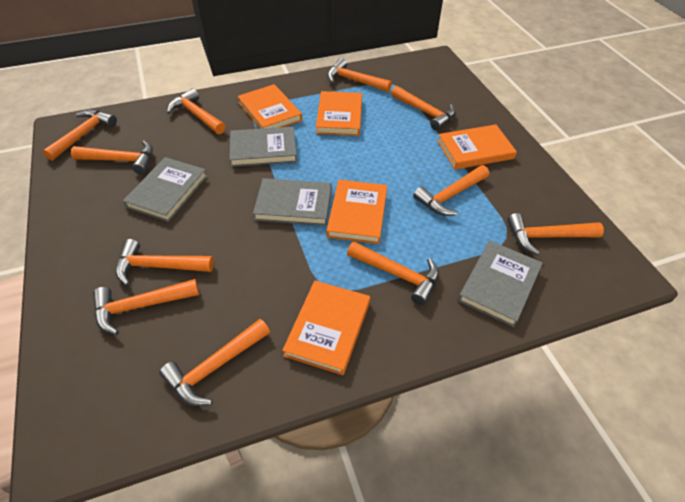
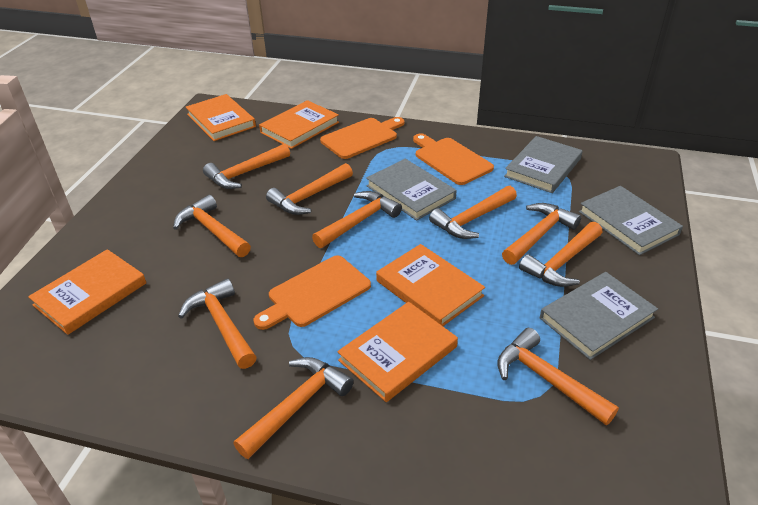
orange cutting board: 0 -> 3
orange hammer: 11 -> 10

